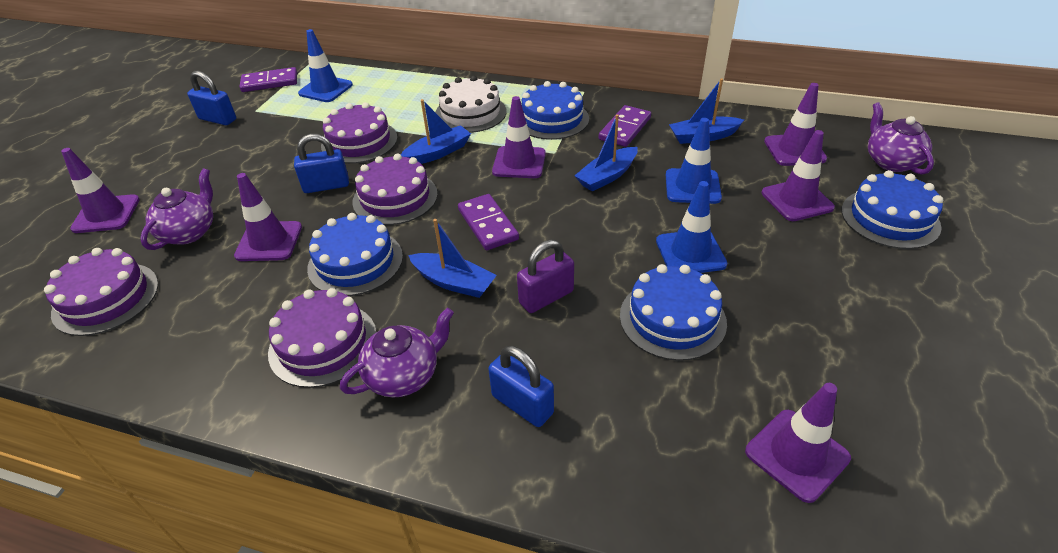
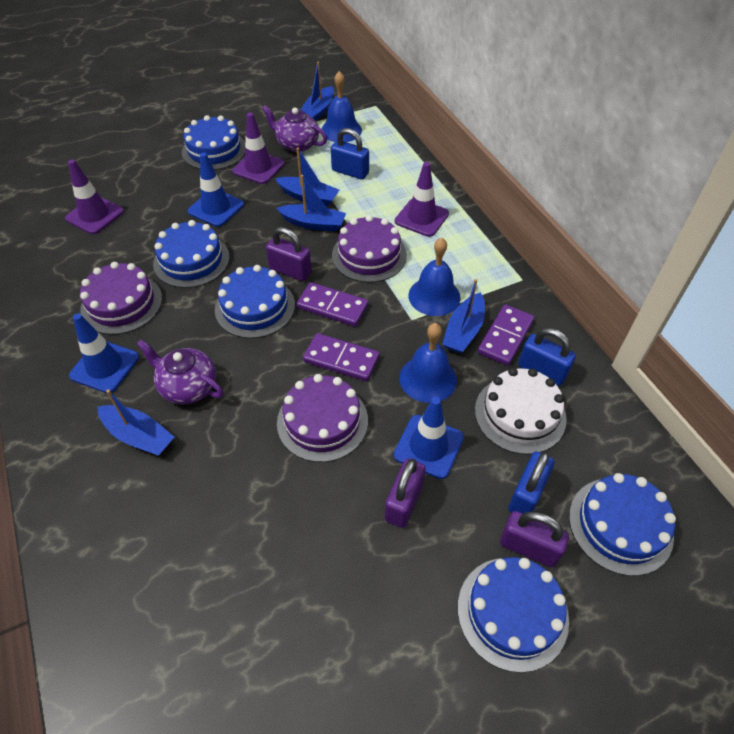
blue bell: 0 -> 3
blue boat: 4 -> 5
blue cake: 4 -> 5
purple cake: 4 -> 3
purple padlock: 1 -> 3
purple teapot: 3 -> 2
purple traffic cone: 6 -> 3

